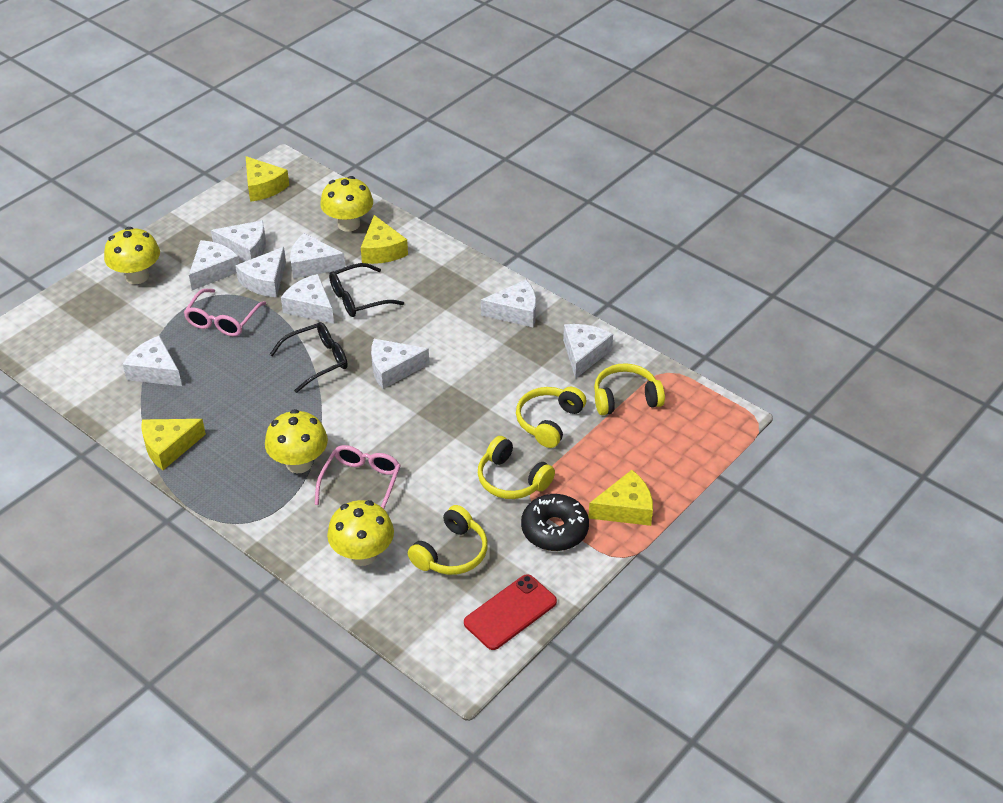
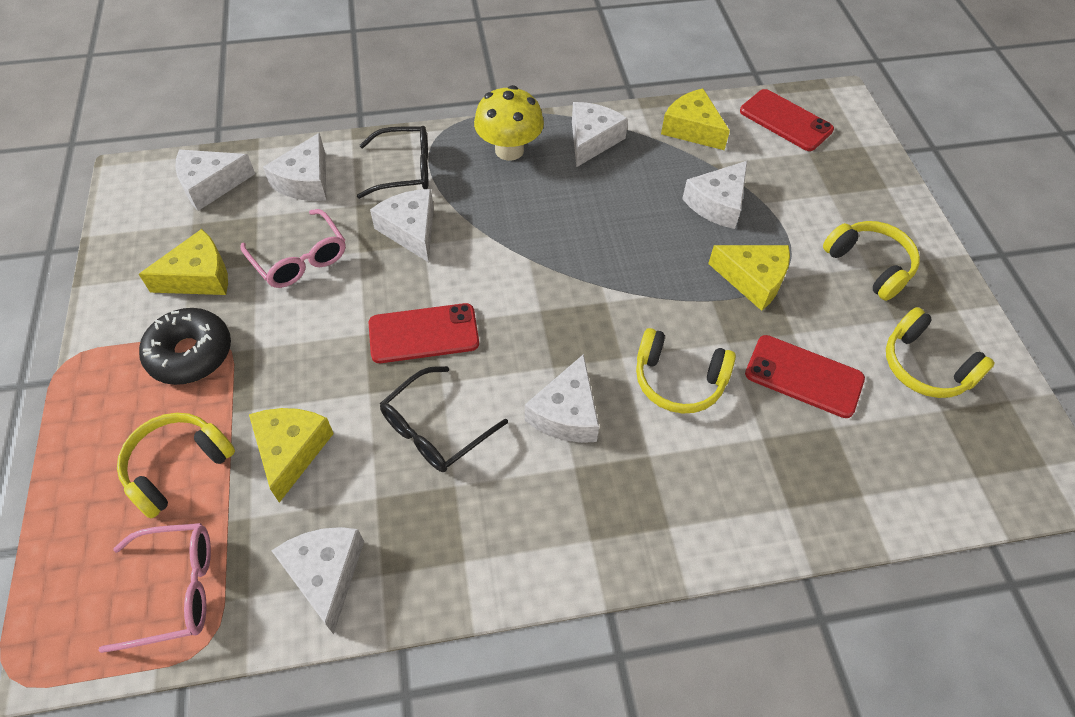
red phone: 1 -> 3
white cheese: 9 -> 7
yellow mushroom: 4 -> 1

